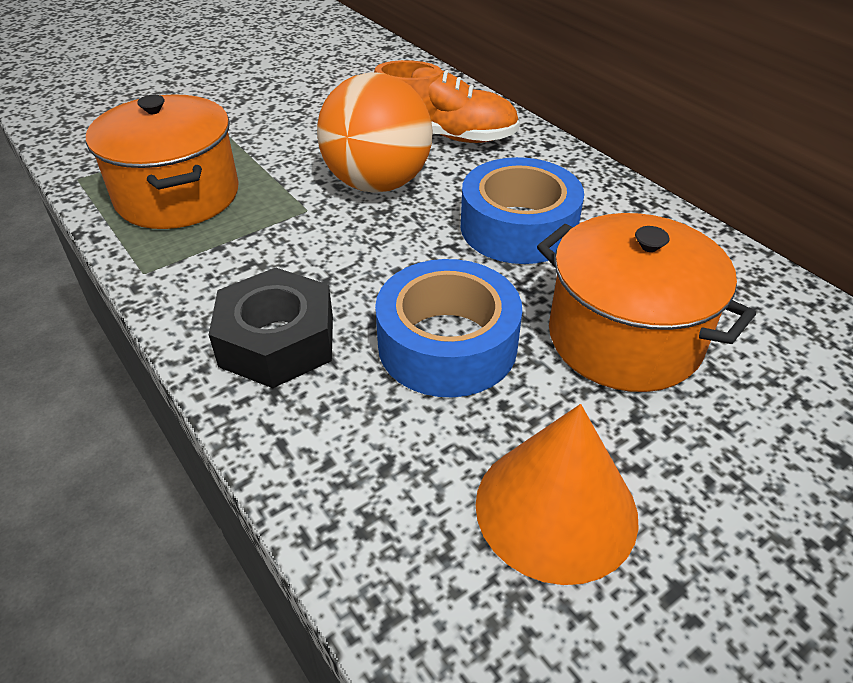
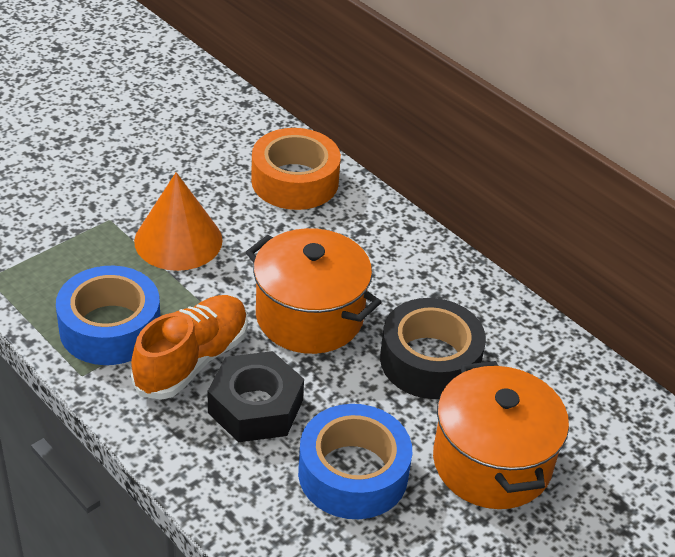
black tape: 0 -> 1
orange ball: 1 -> 0
orange tape: 0 -> 1

